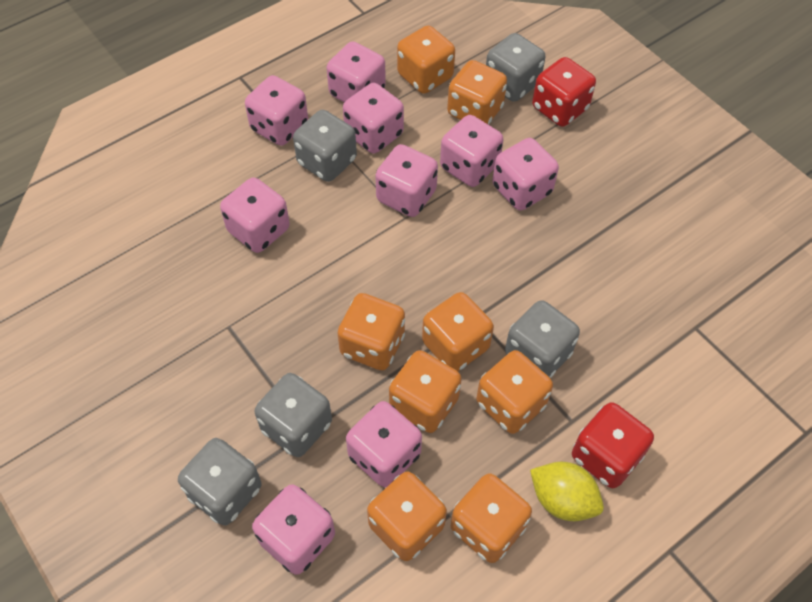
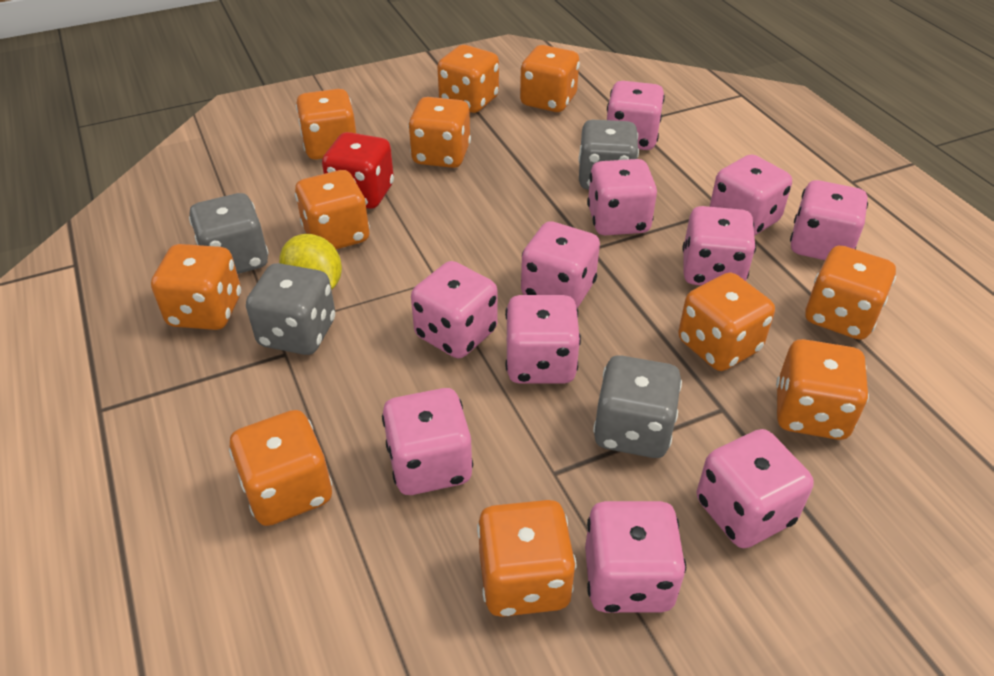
grey dice: 5 -> 4
orange dice: 8 -> 11
pink dice: 9 -> 11
red dice: 2 -> 1

